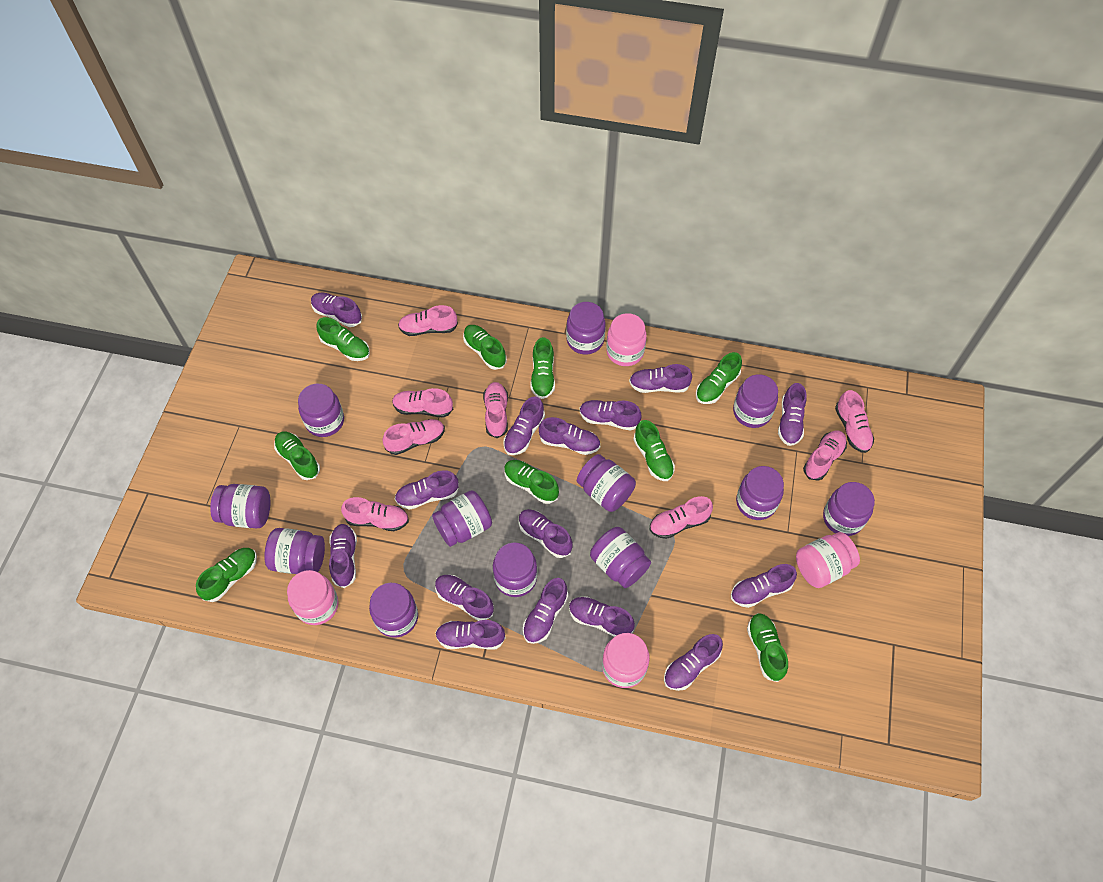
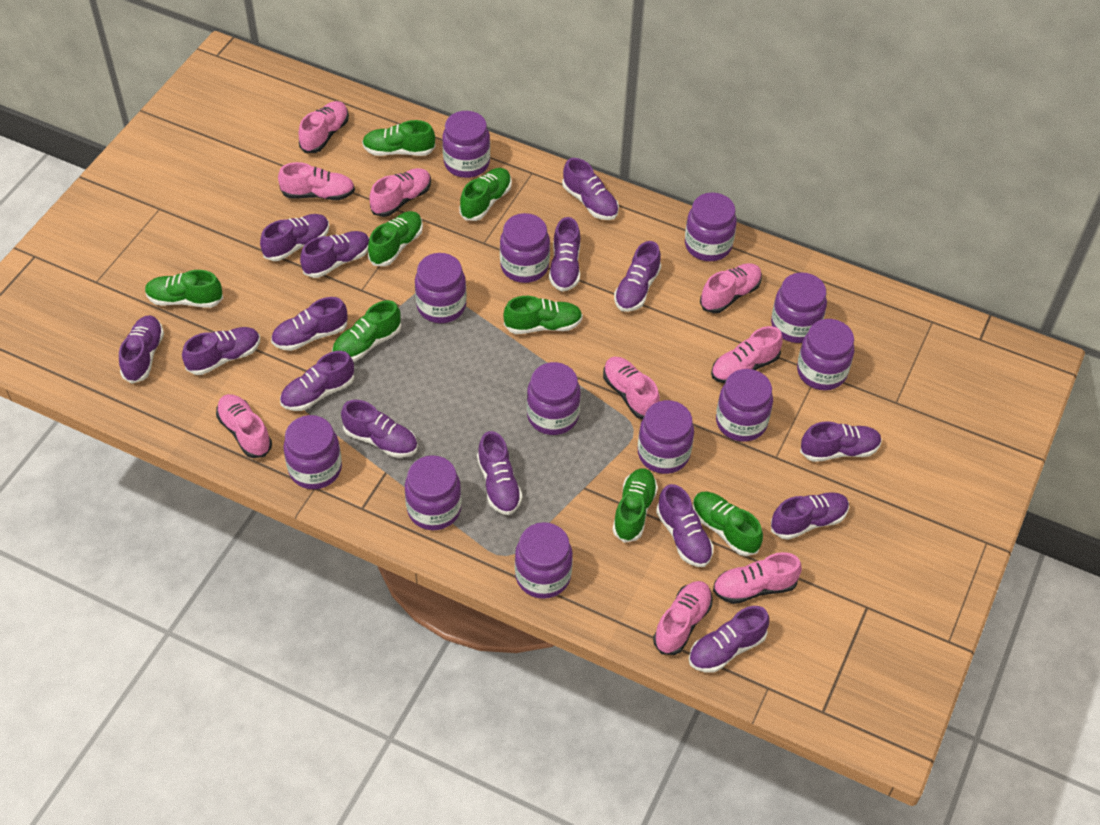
green shoe: 9 -> 8
pink jar: 4 -> 0
pink shoe: 8 -> 9

